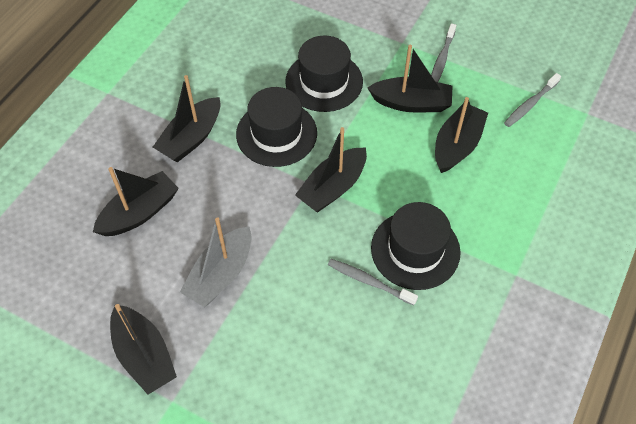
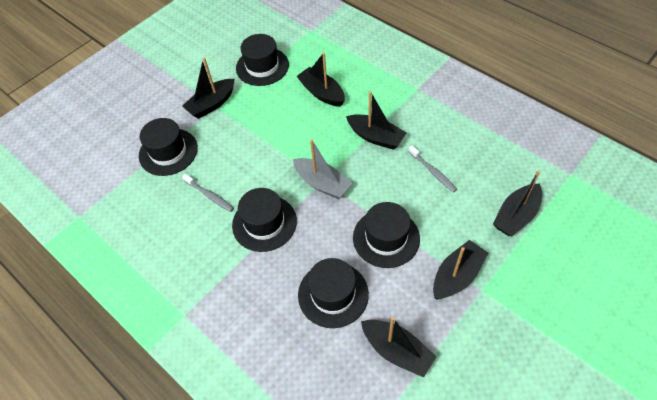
black hat: 3 -> 5
grey toothbrush: 3 -> 2

